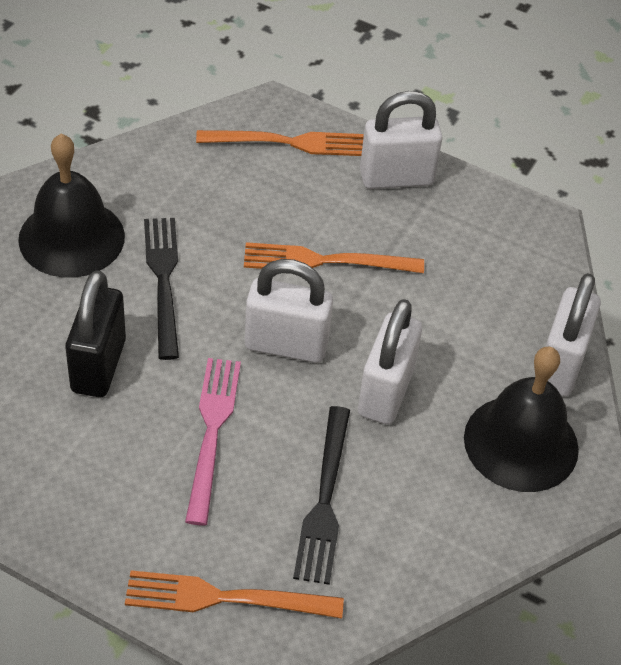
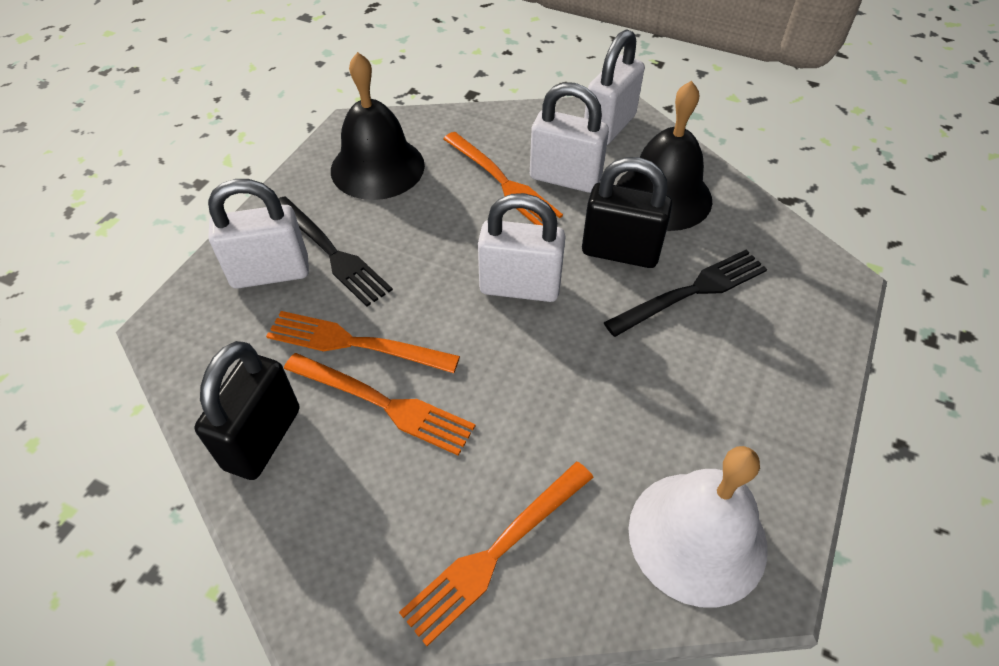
black padlock: 1 -> 2
orange fork: 3 -> 4
pink fork: 1 -> 0
white bell: 0 -> 1

